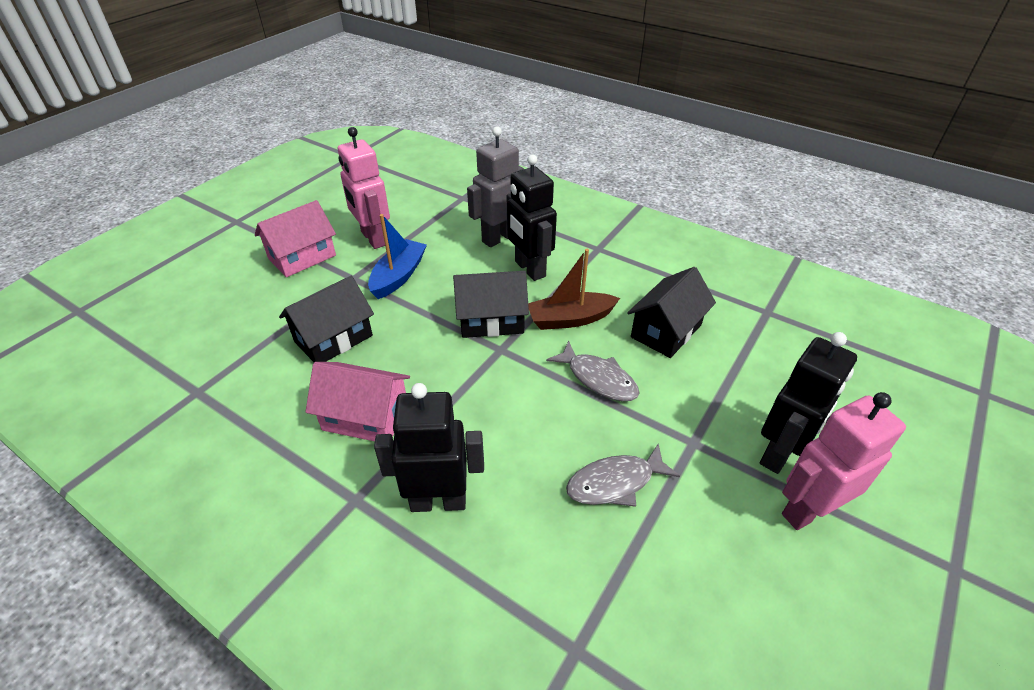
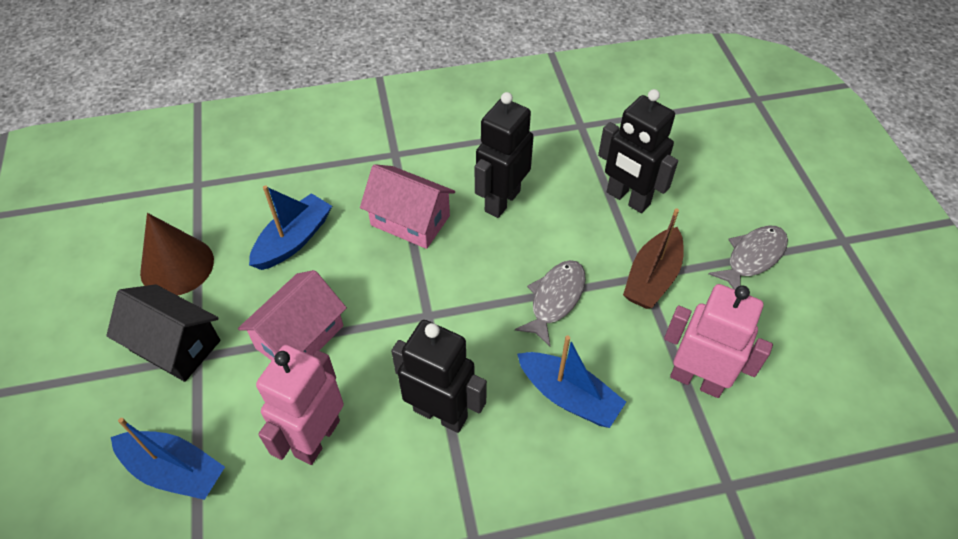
black house: 3 -> 1
blue boat: 1 -> 3
brown cone: 0 -> 1
grey robot: 1 -> 0

